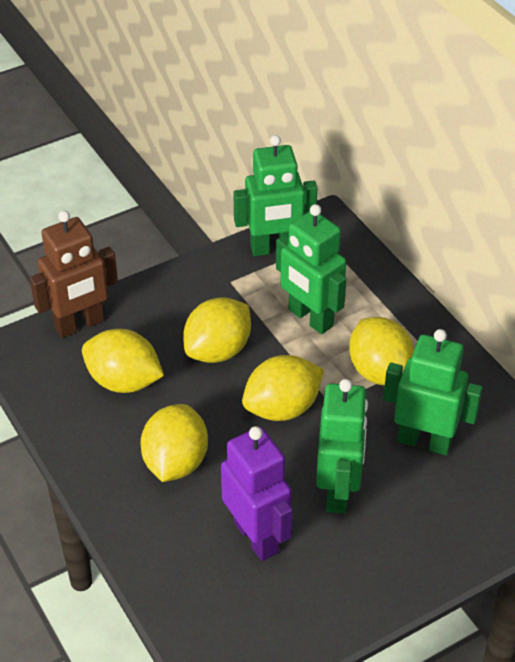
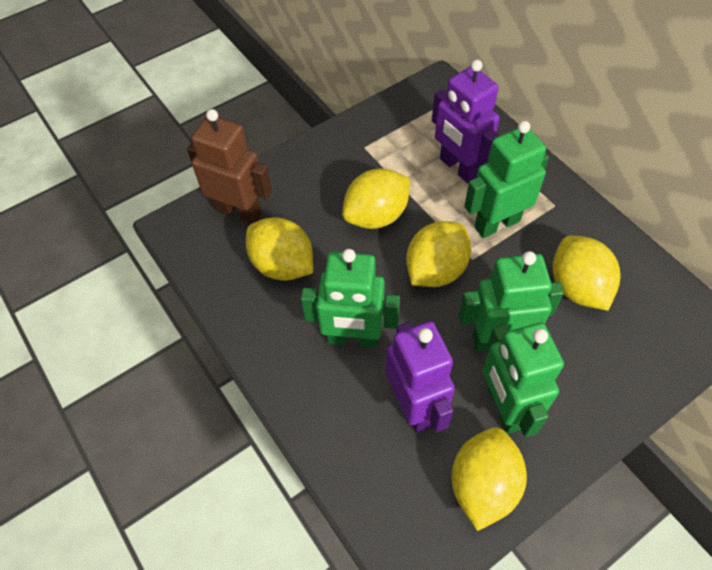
purple robot: 1 -> 2

